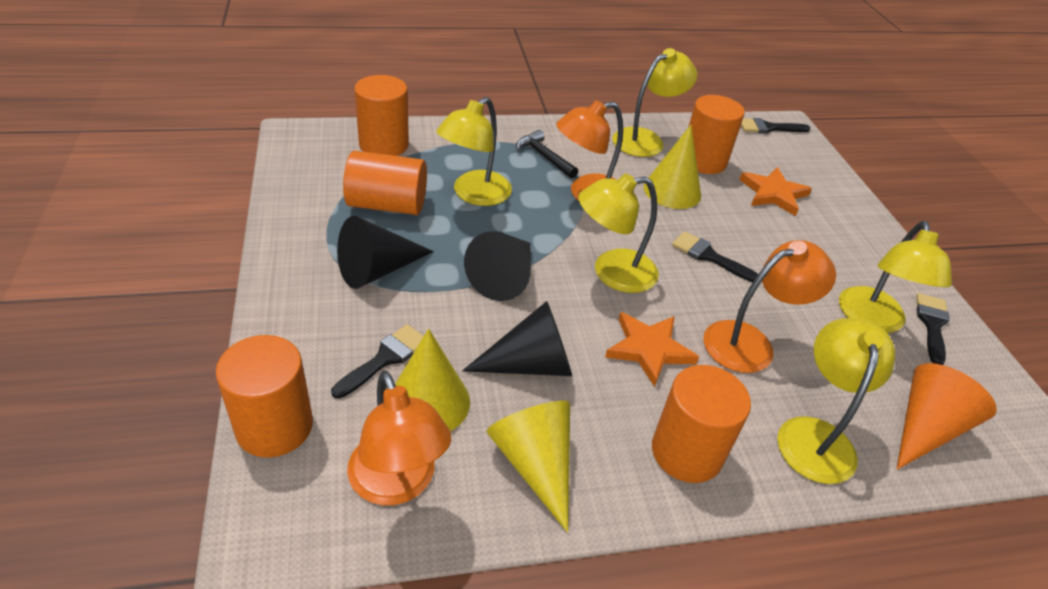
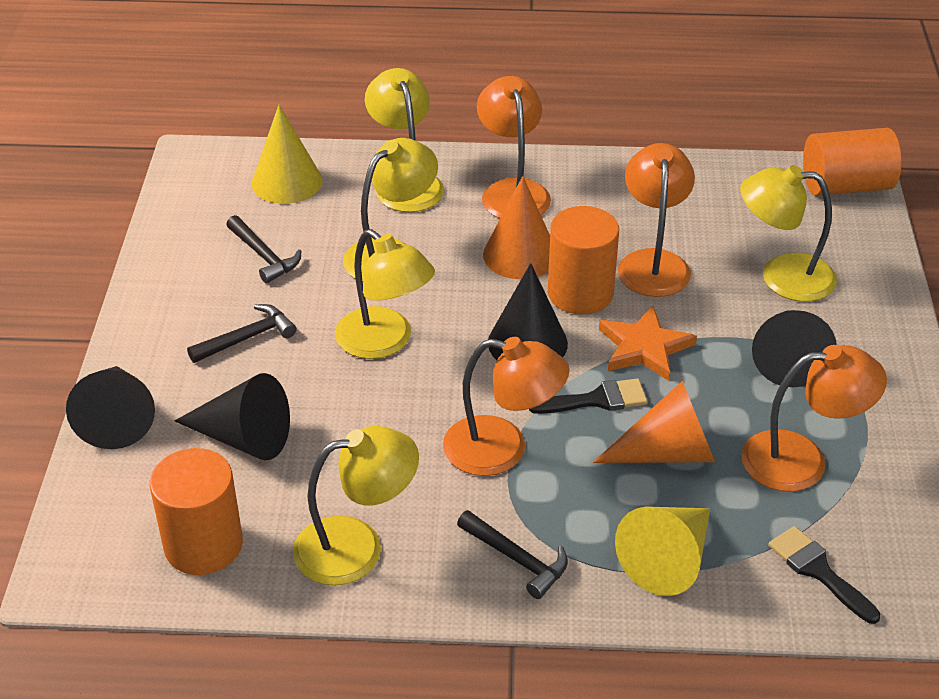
black brush: 4 -> 2
black cone: 3 -> 4
black hammer: 1 -> 3
orange cone: 1 -> 2
orange cylinder: 5 -> 3
orange lamp: 3 -> 4
orange star: 2 -> 1
yellow cone: 3 -> 2

